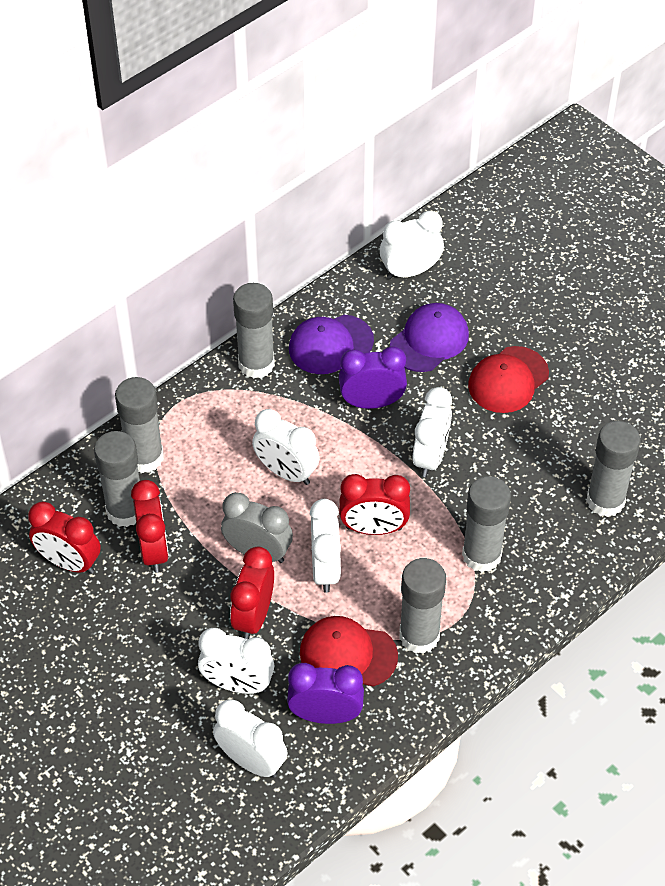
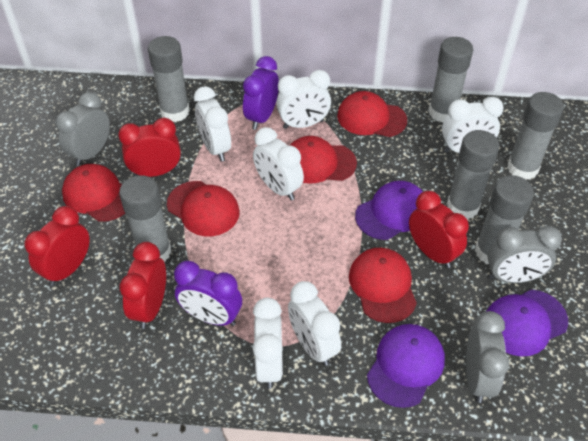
grey clock: 1 -> 3
purple cap: 2 -> 3
red cap: 2 -> 5

